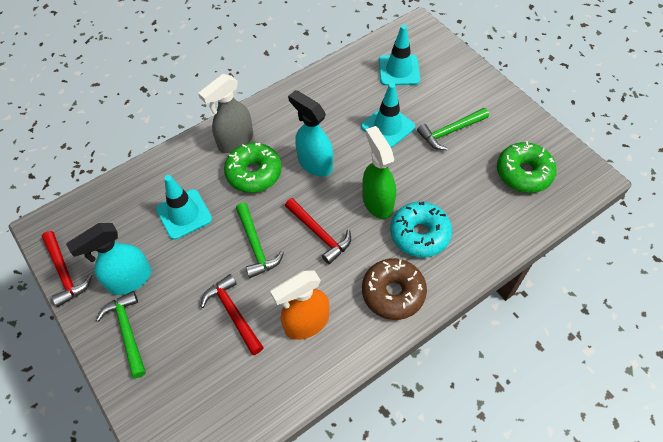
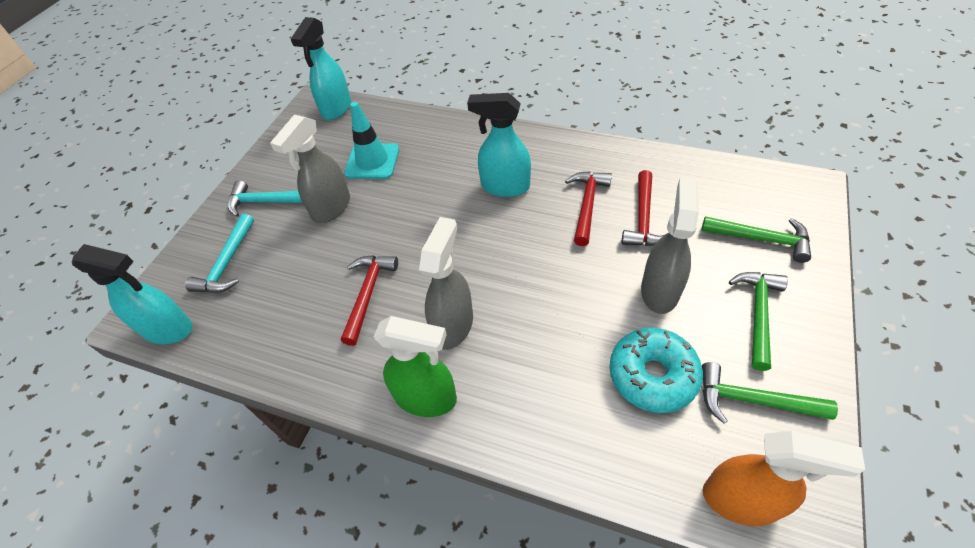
brown donut: 1 -> 0
green donut: 2 -> 0
grey spray bottle: 1 -> 3
turquoise hammer: 0 -> 2
turquoise spray bottle: 2 -> 3
turquoise traffic cone: 3 -> 1

